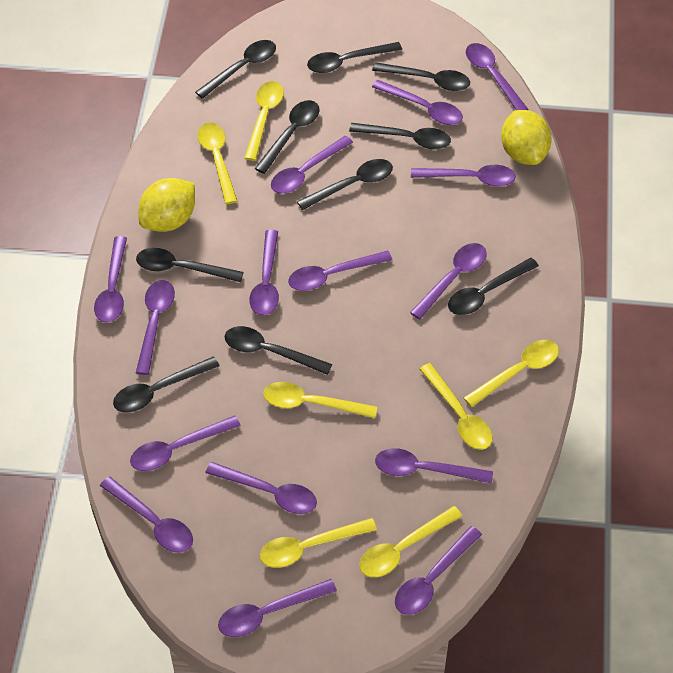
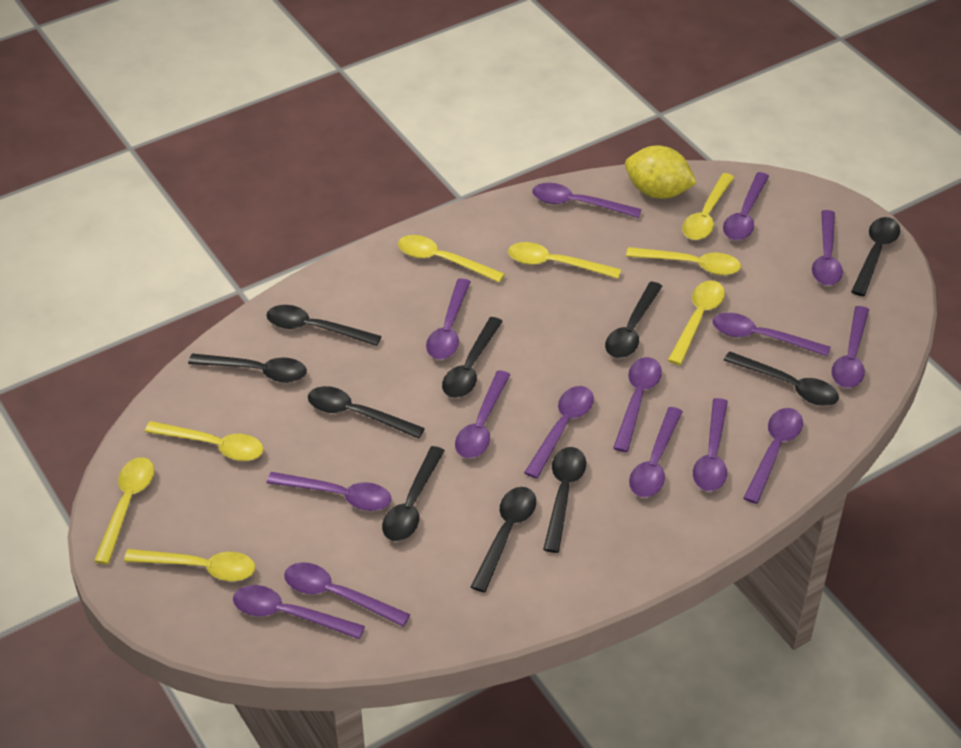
yellow lemon: 2 -> 1
yellow spoon: 7 -> 8

